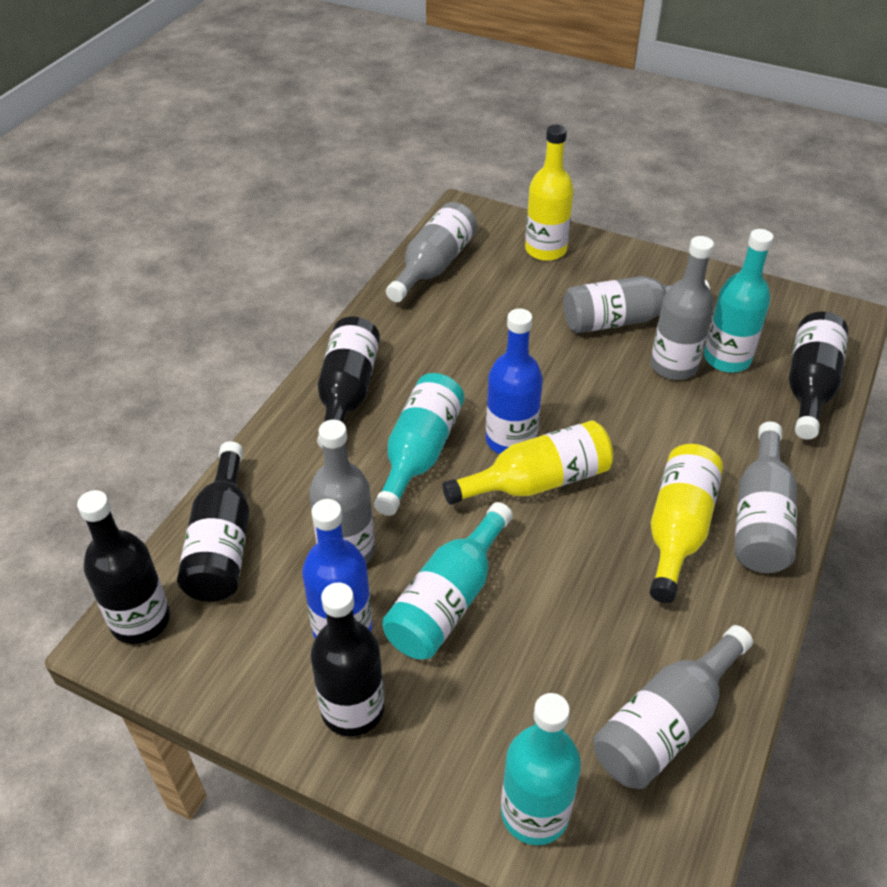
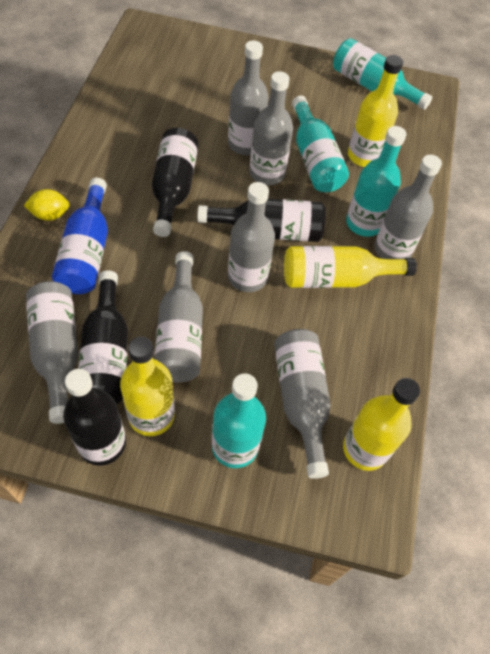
black bottle: 5 -> 4
blue bottle: 2 -> 1
grey bottle: 6 -> 7
yellow bottle: 3 -> 4
yellow lemon: 0 -> 1

